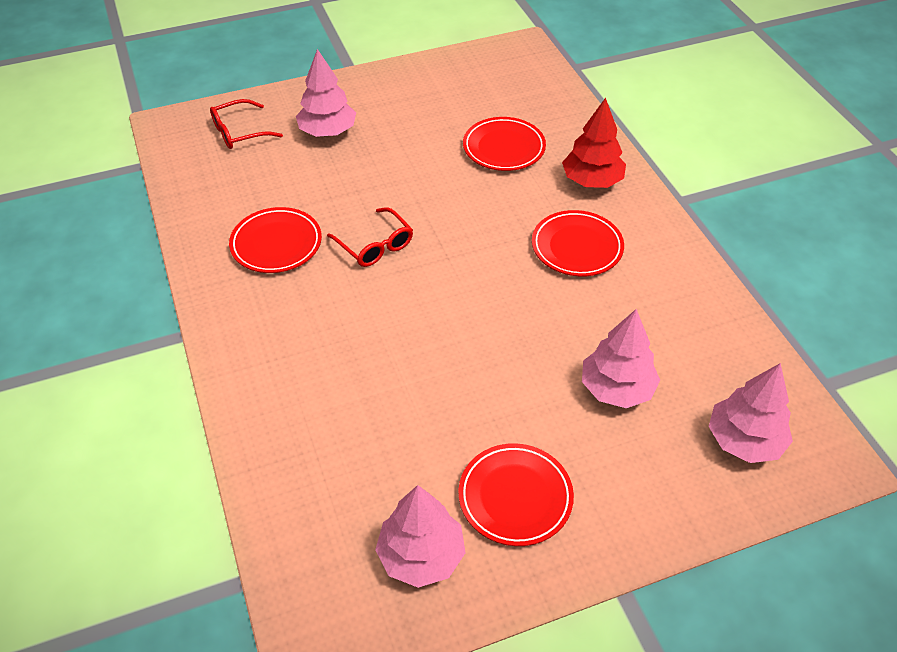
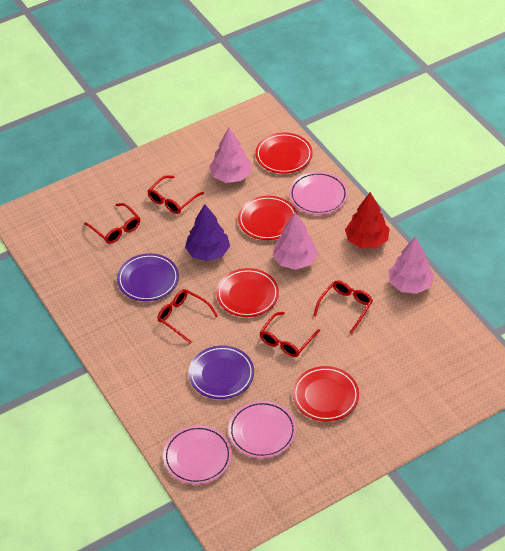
pink plate: 0 -> 3
pink tree: 4 -> 3
purple plate: 0 -> 2
purple tree: 0 -> 1
red glasses: 2 -> 5

